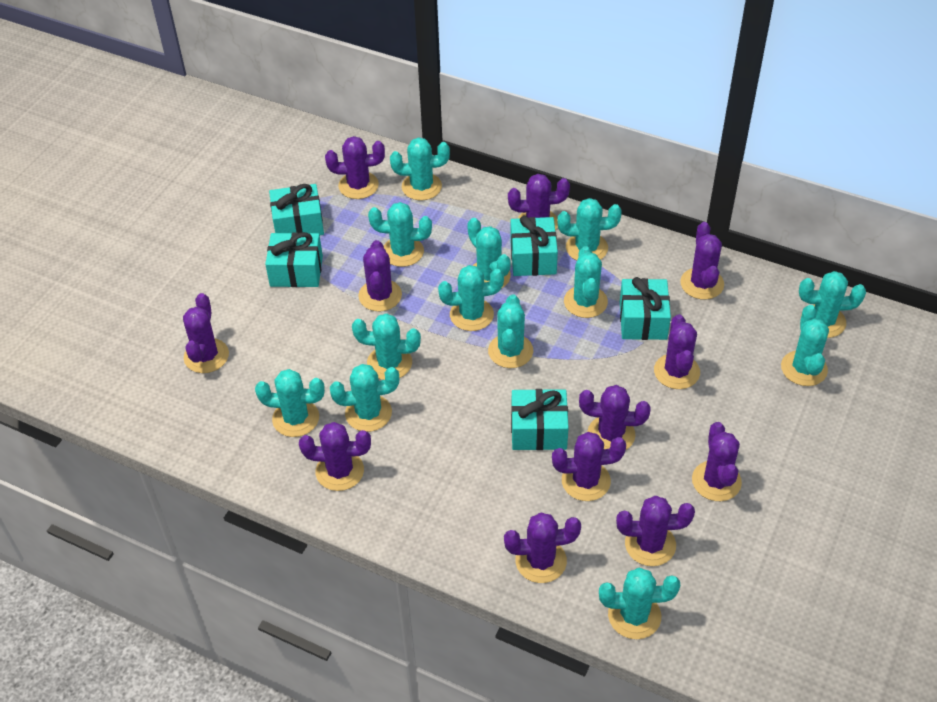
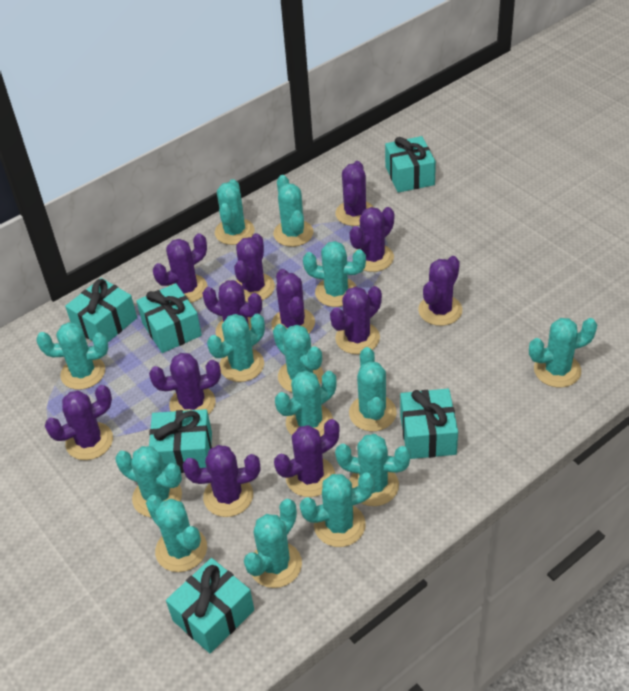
turquoise cactus: 13 -> 14
turquoise gift: 5 -> 6

